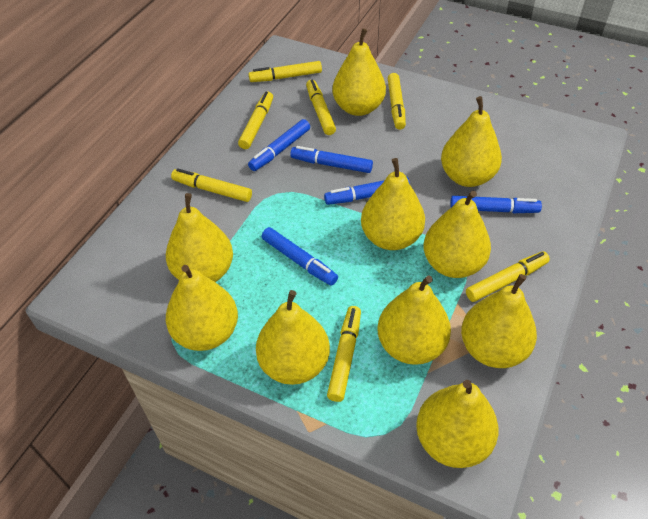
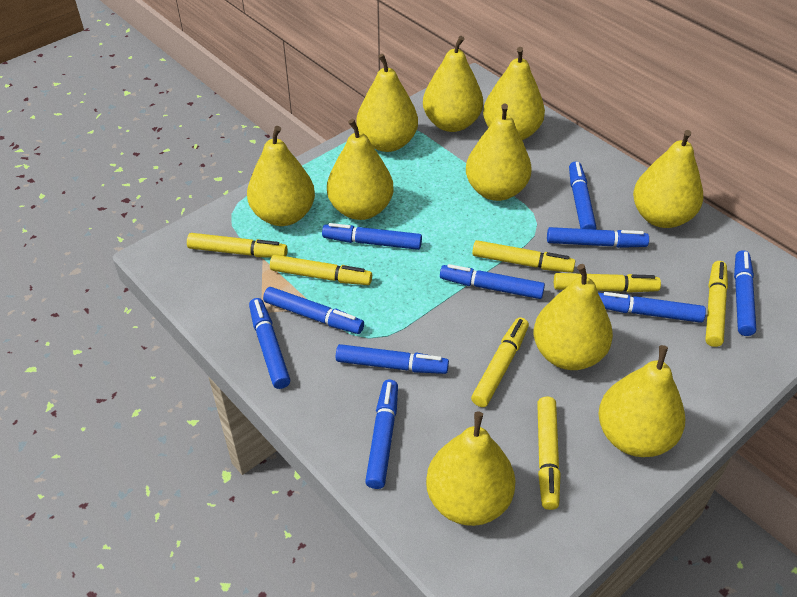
blue marker: 5 -> 10

